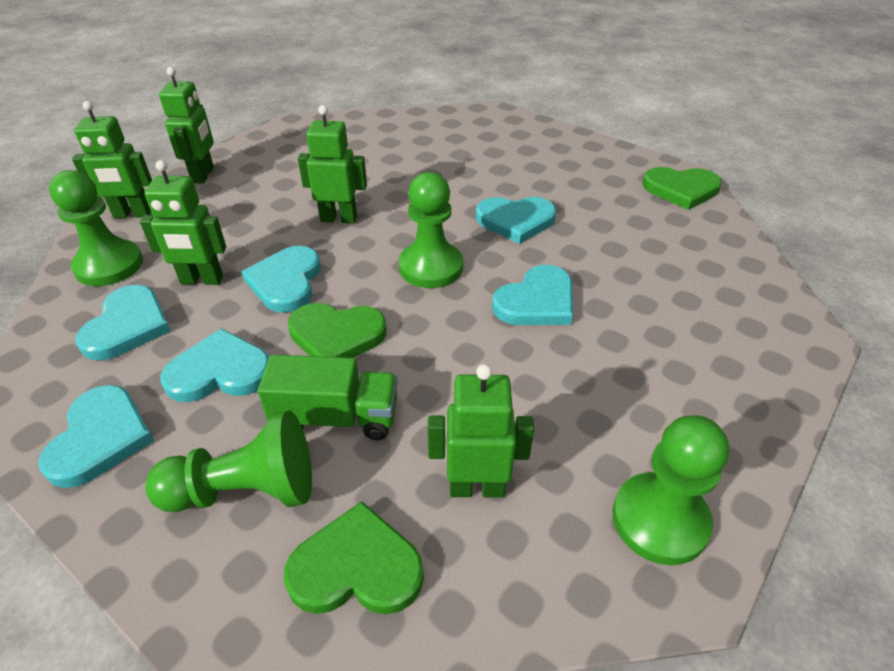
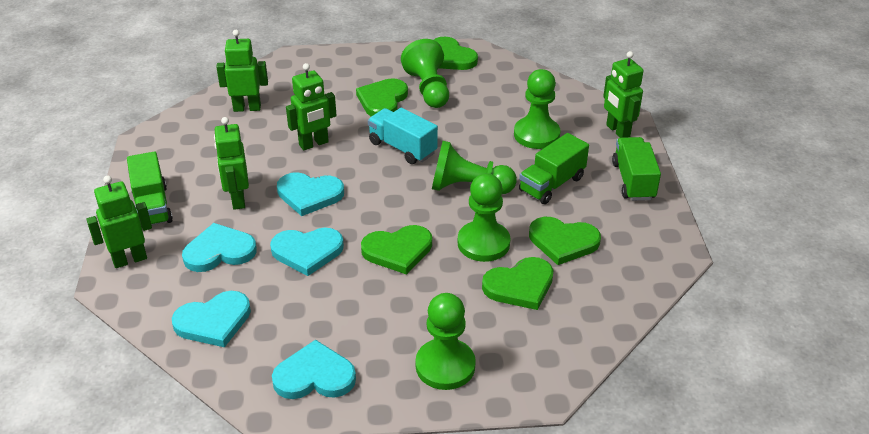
green heart: 3 -> 5
green pawn: 4 -> 5
green truck: 1 -> 3
turquoise heart: 6 -> 5
turquoise truck: 0 -> 1

